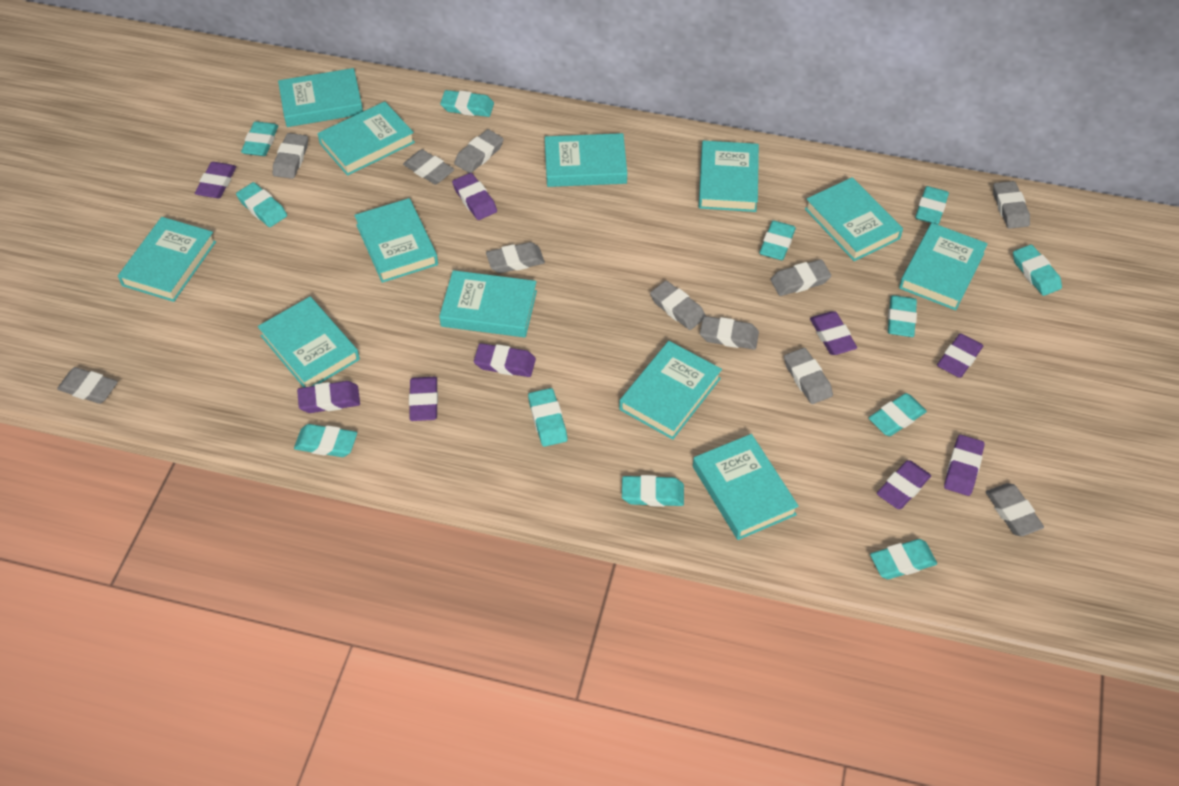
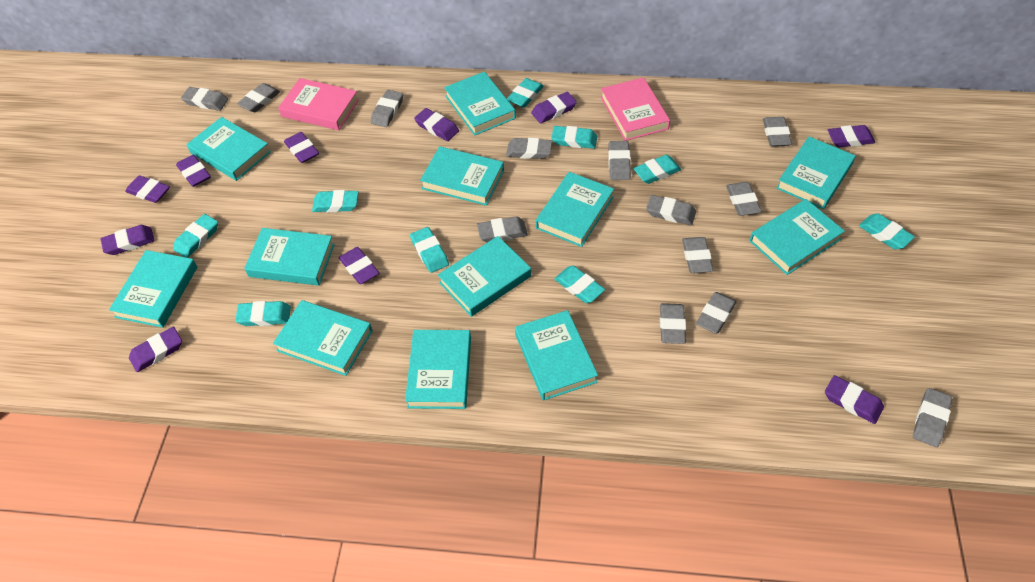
grey eraser: 11 -> 13
pink book: 0 -> 2
purple eraser: 9 -> 10
turquoise eraser: 12 -> 9

